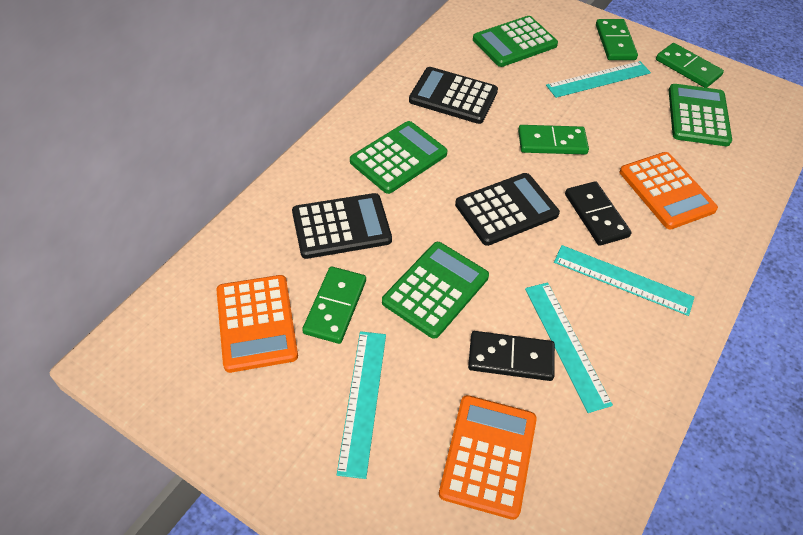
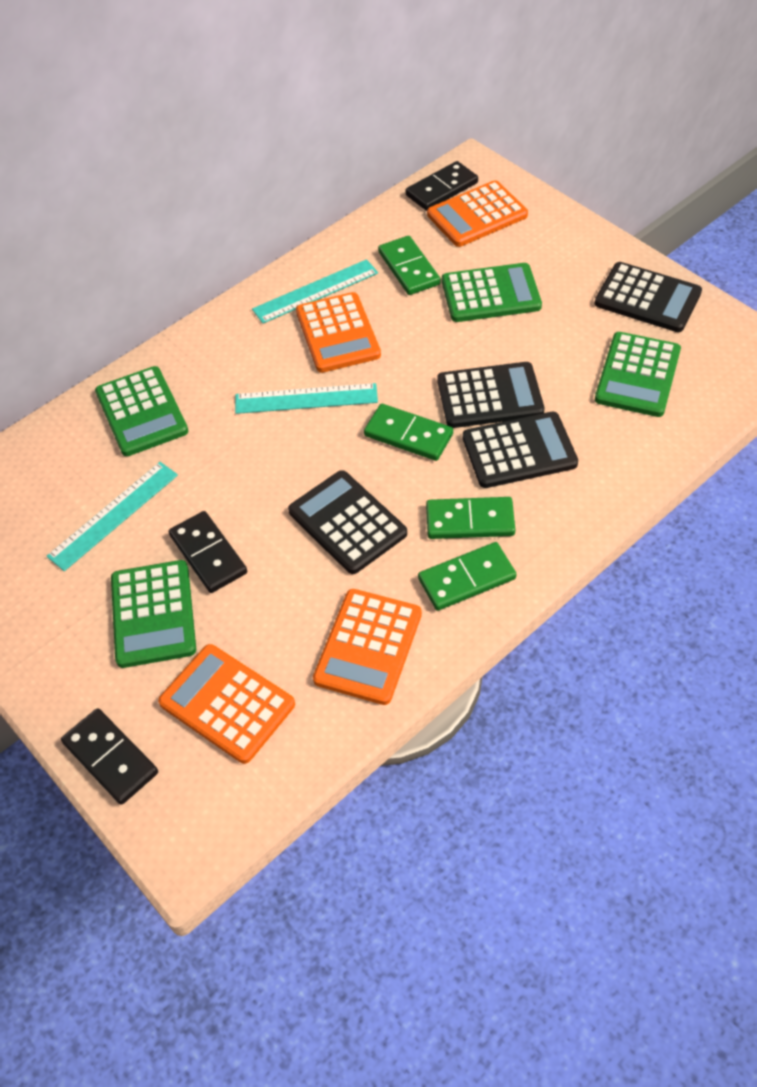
black calculator: 3 -> 4
black domino: 2 -> 3
orange calculator: 3 -> 4
turquoise ruler: 4 -> 3

